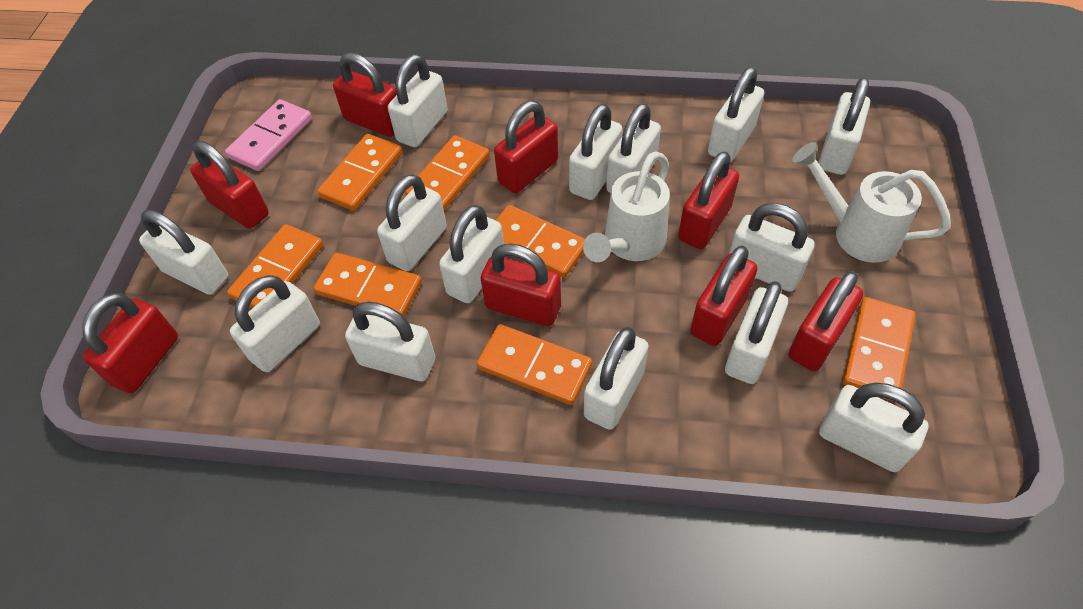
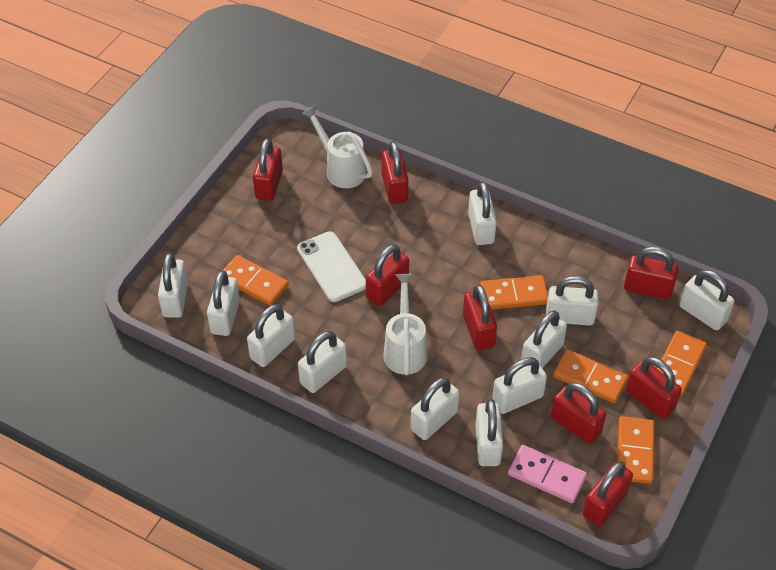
orange domino: 7 -> 5
white padlock: 14 -> 11
white phone: 0 -> 1

